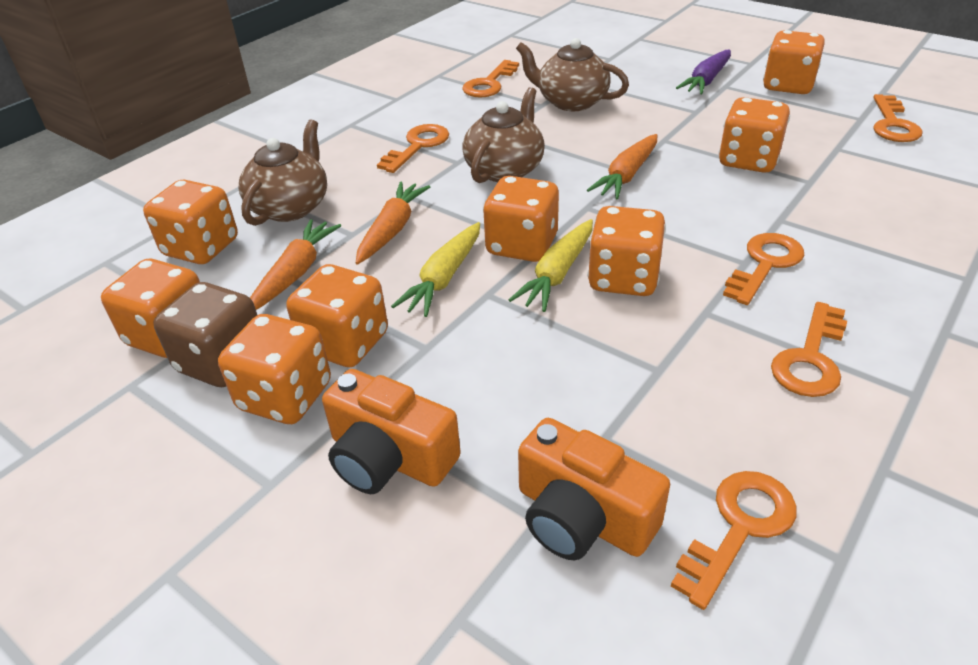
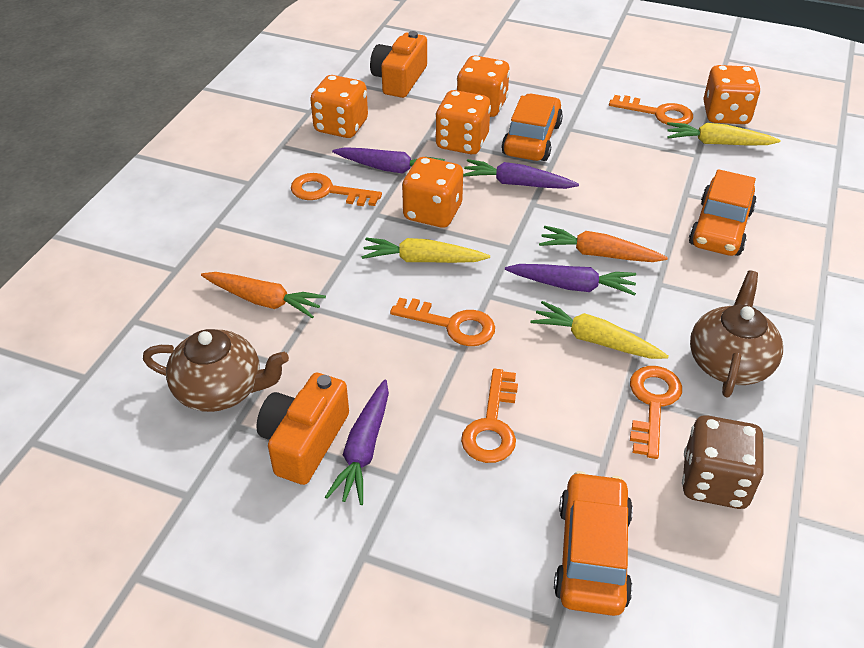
brown teapot: 3 -> 2
orange car: 0 -> 3
orange carrot: 3 -> 2
orange dice: 8 -> 5
orange key: 6 -> 5
purple carrot: 1 -> 4
yellow carrot: 2 -> 3

